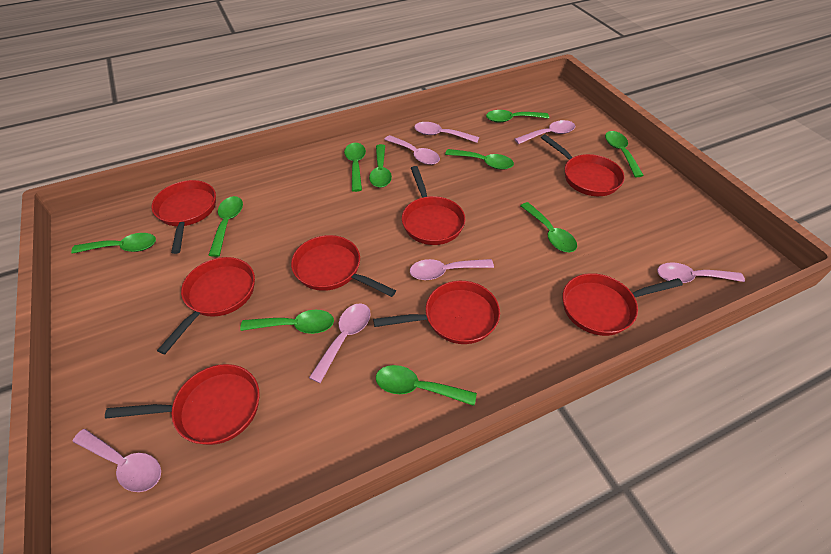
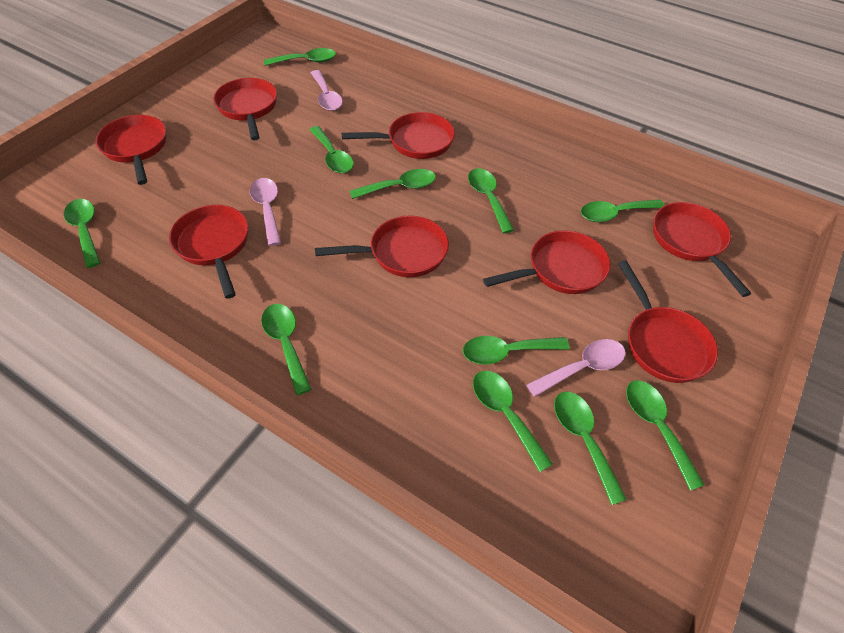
green spoon: 10 -> 11
pink spoon: 7 -> 3

